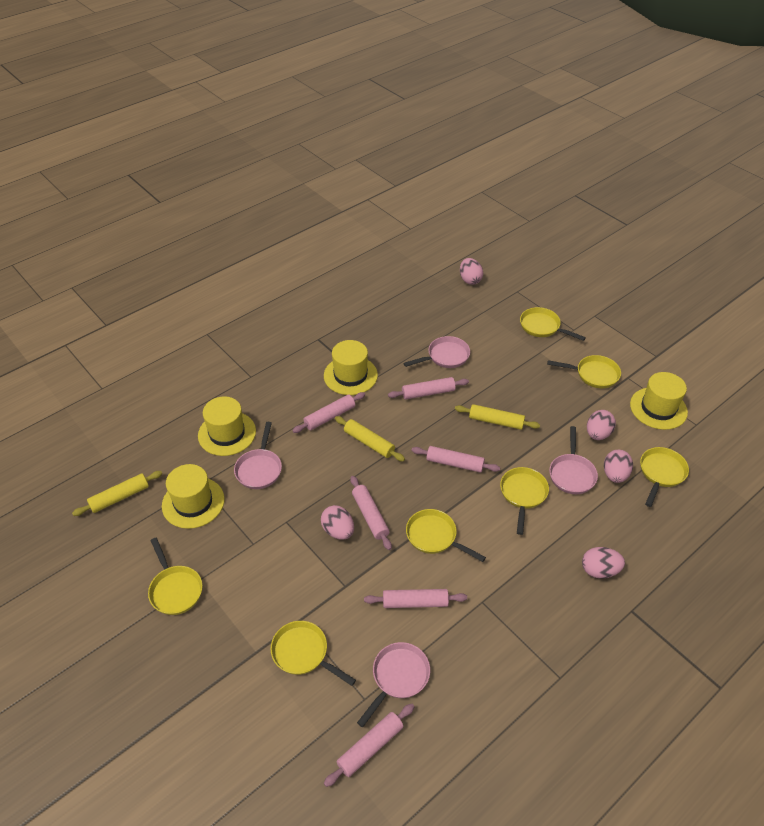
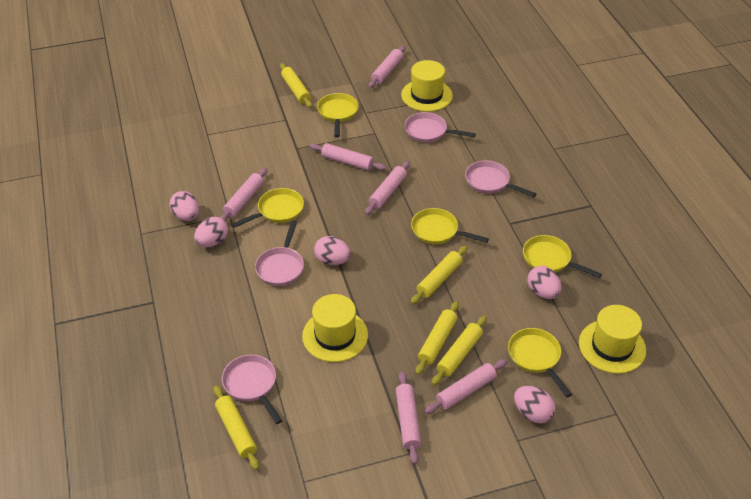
yellow hat: 4 -> 3
yellow pan: 7 -> 5
yellow rolling pin: 3 -> 5

